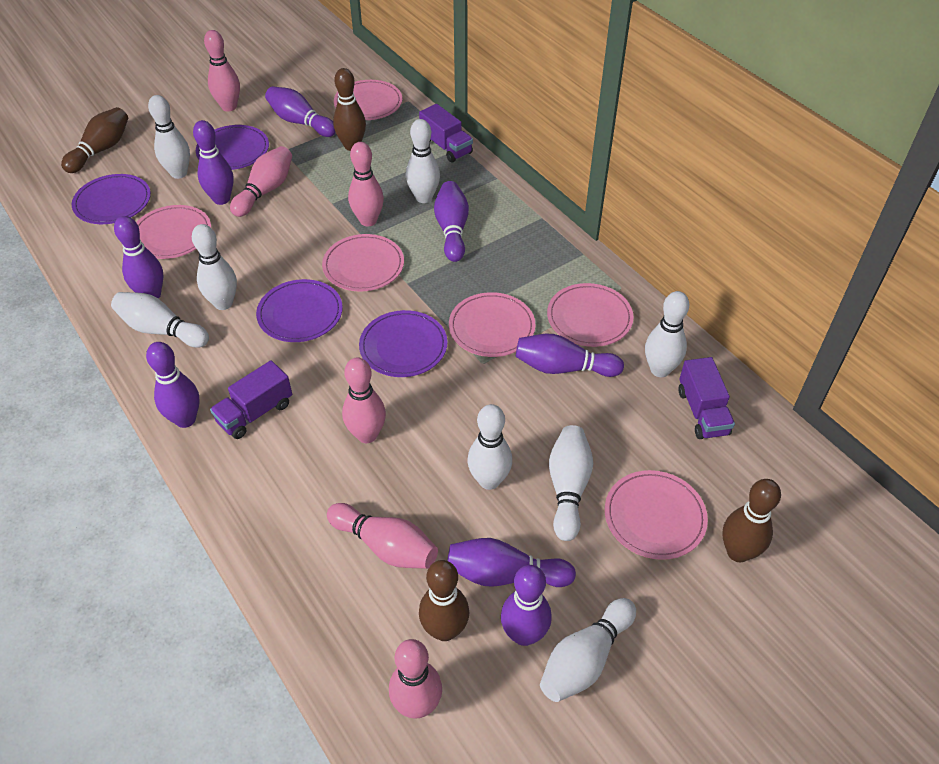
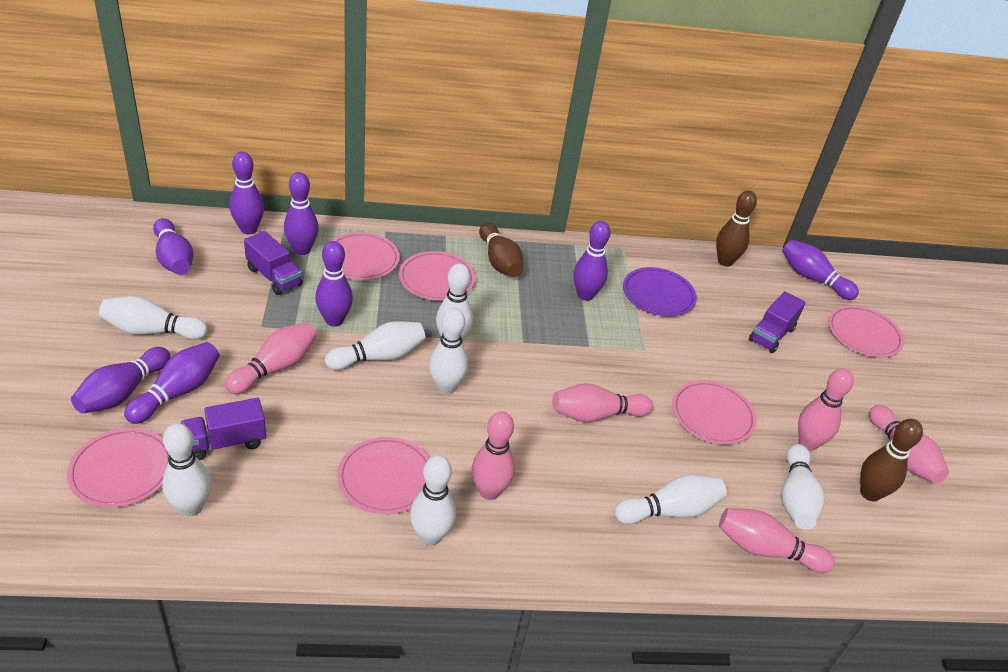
brown bowling pin: 4 -> 3
purple plate: 4 -> 1

